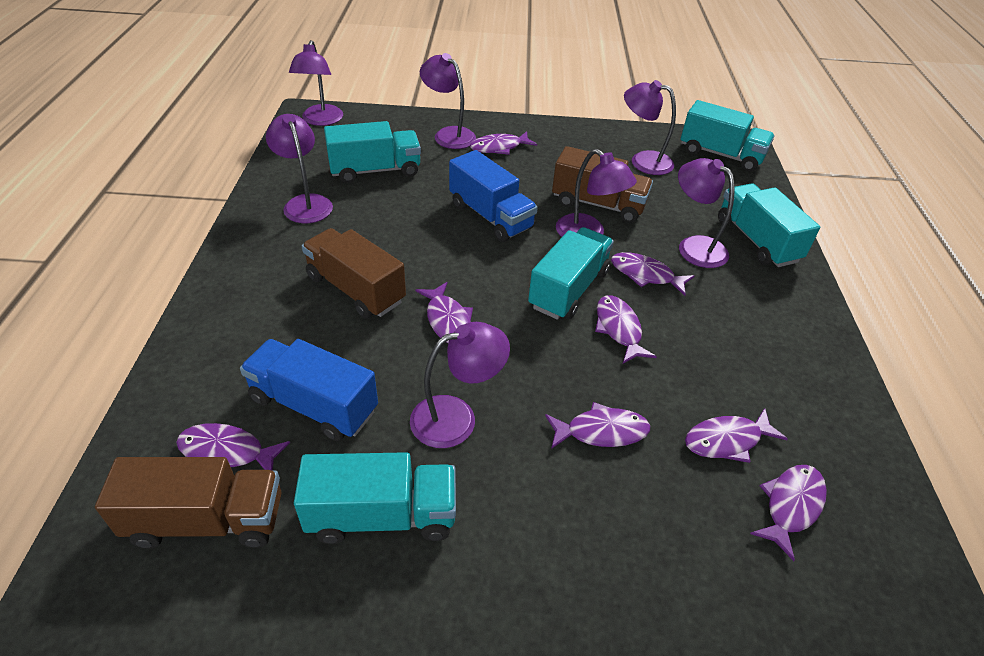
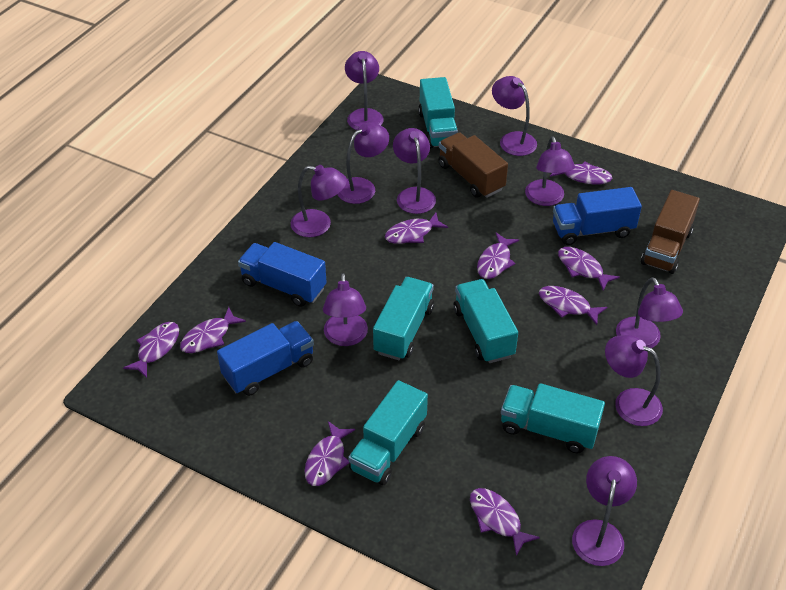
blue truck: 2 -> 3
brown truck: 3 -> 2
purple fish: 8 -> 9
purple lamp: 7 -> 10

